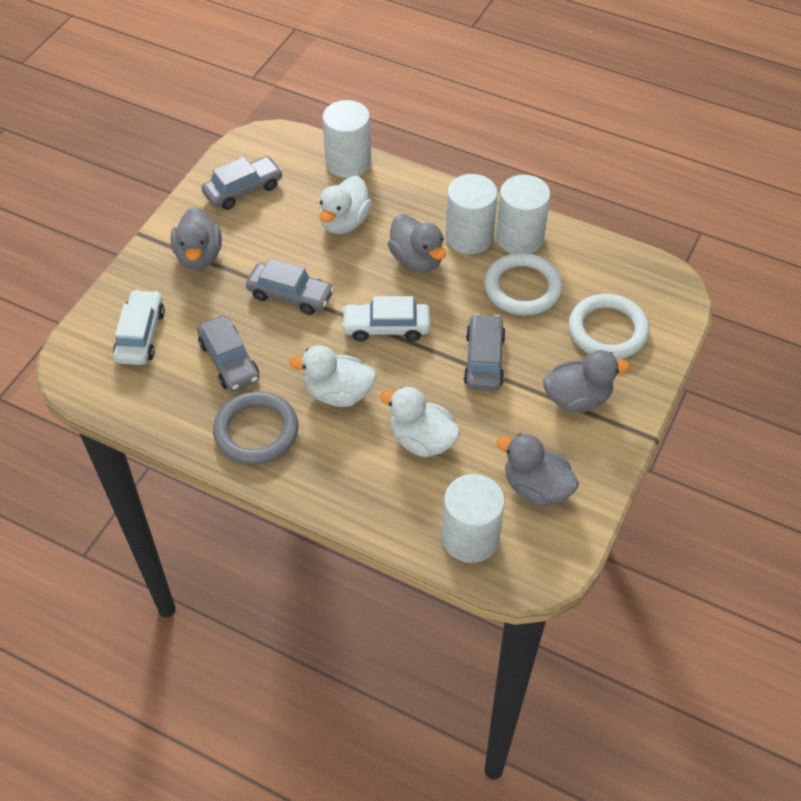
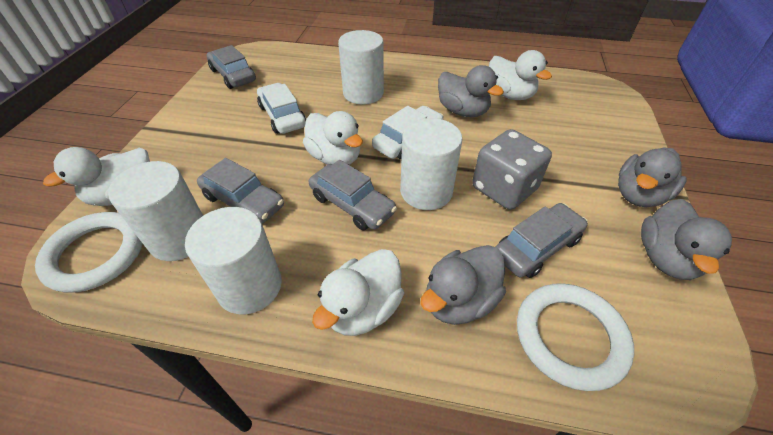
grey dice: 0 -> 1
grey ring: 1 -> 0
white duck: 3 -> 4

